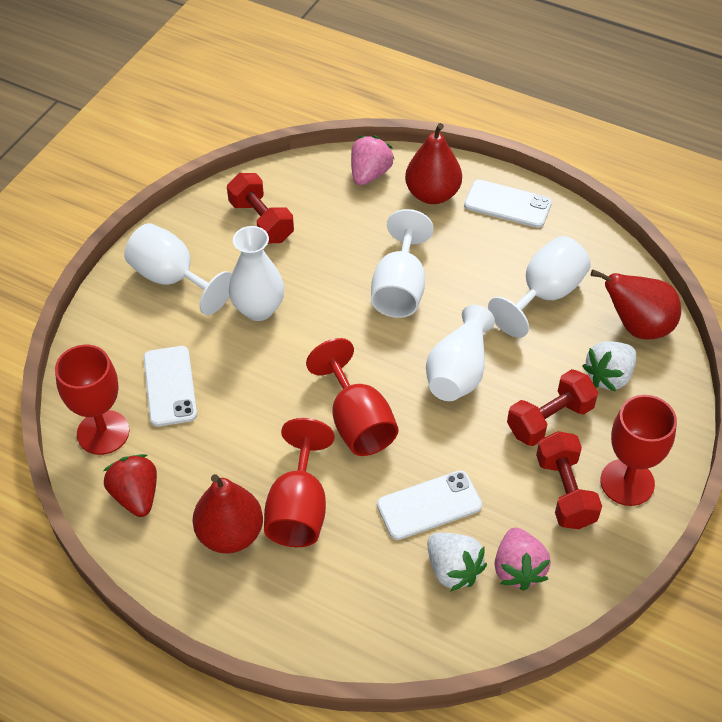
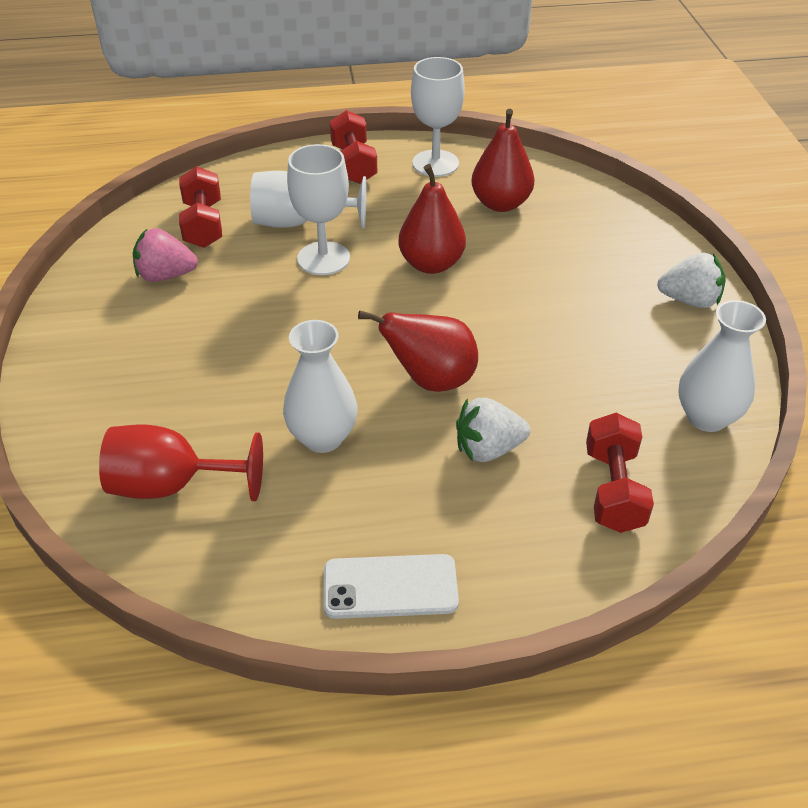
pink strawberry: 2 -> 1
red goblet: 4 -> 1
red strawberry: 1 -> 0
white phone: 3 -> 1

